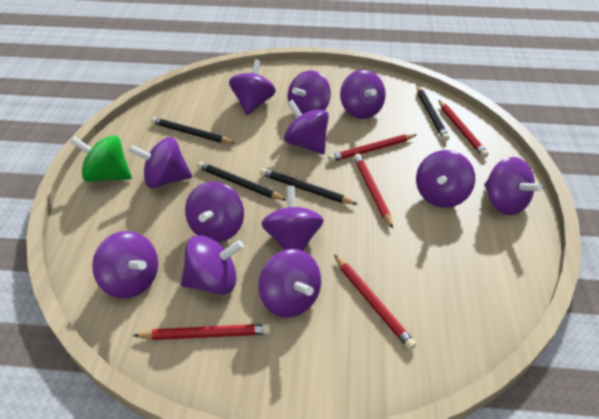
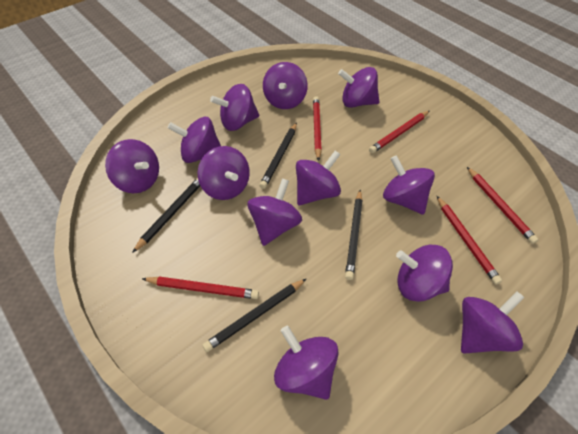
green spinning top: 1 -> 0

